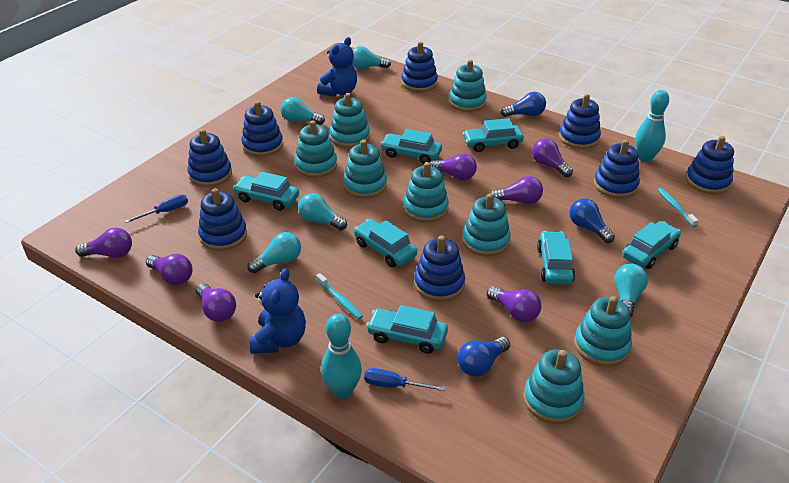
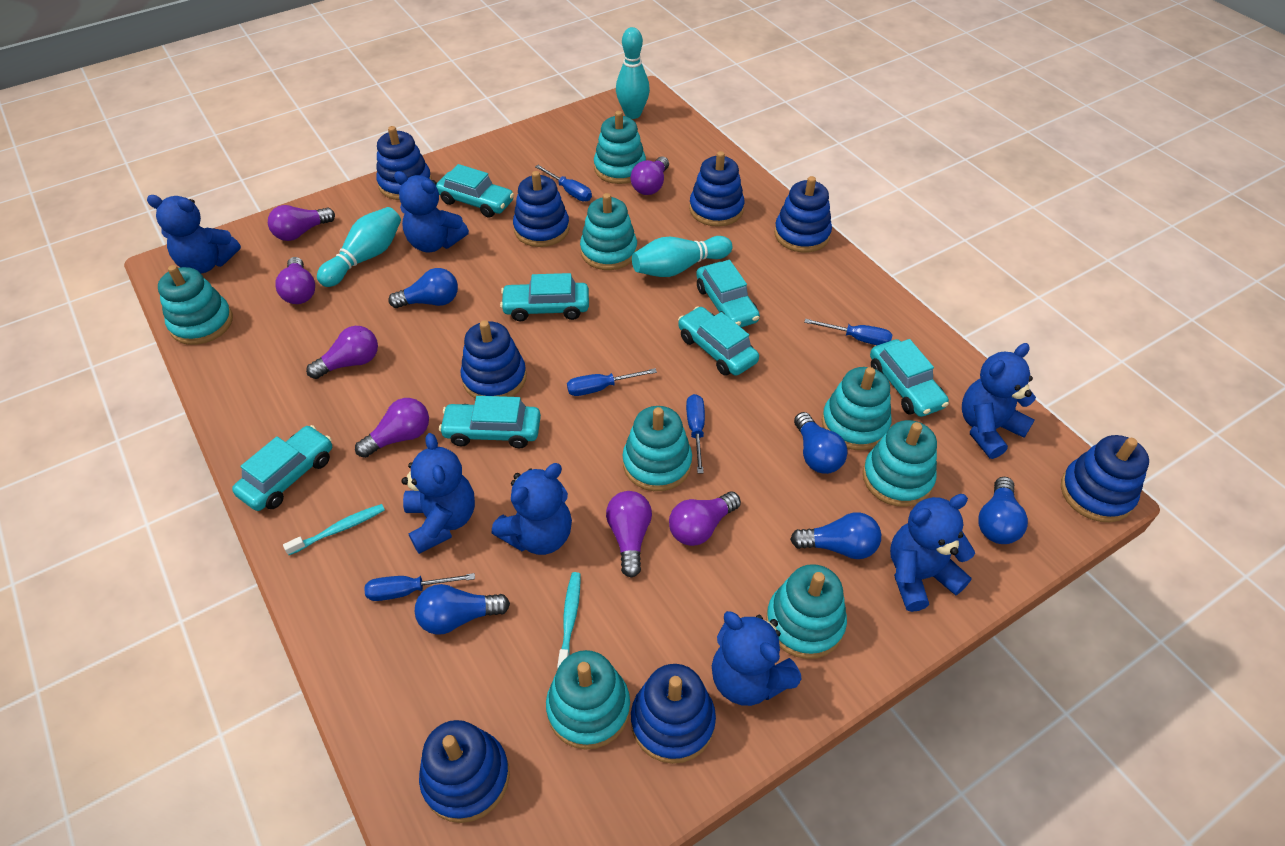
blue light bulb: 3 -> 5
blue screwdriver: 2 -> 5
blue teddy bear: 2 -> 7
turquoise bowling pin: 2 -> 3
turquoise light bulb: 5 -> 0

